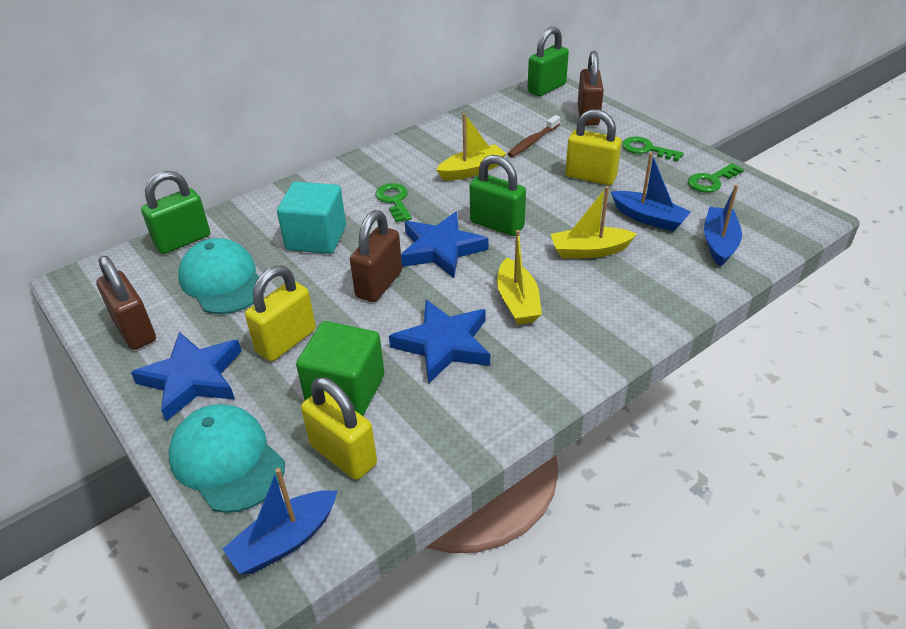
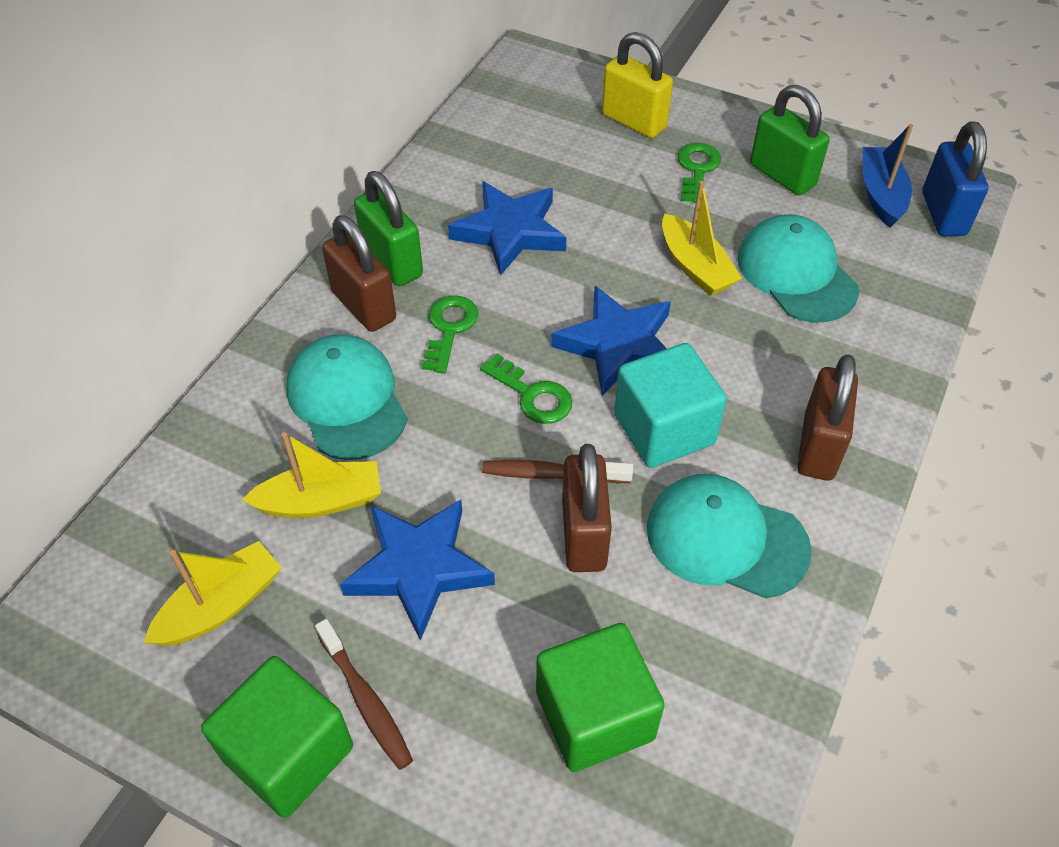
blue boat: 3 -> 1
blue padlock: 0 -> 1
brown toothbrush: 1 -> 2
green cube: 1 -> 2
green padlock: 3 -> 2
turquoise cap: 2 -> 3
yellow padlock: 3 -> 1

